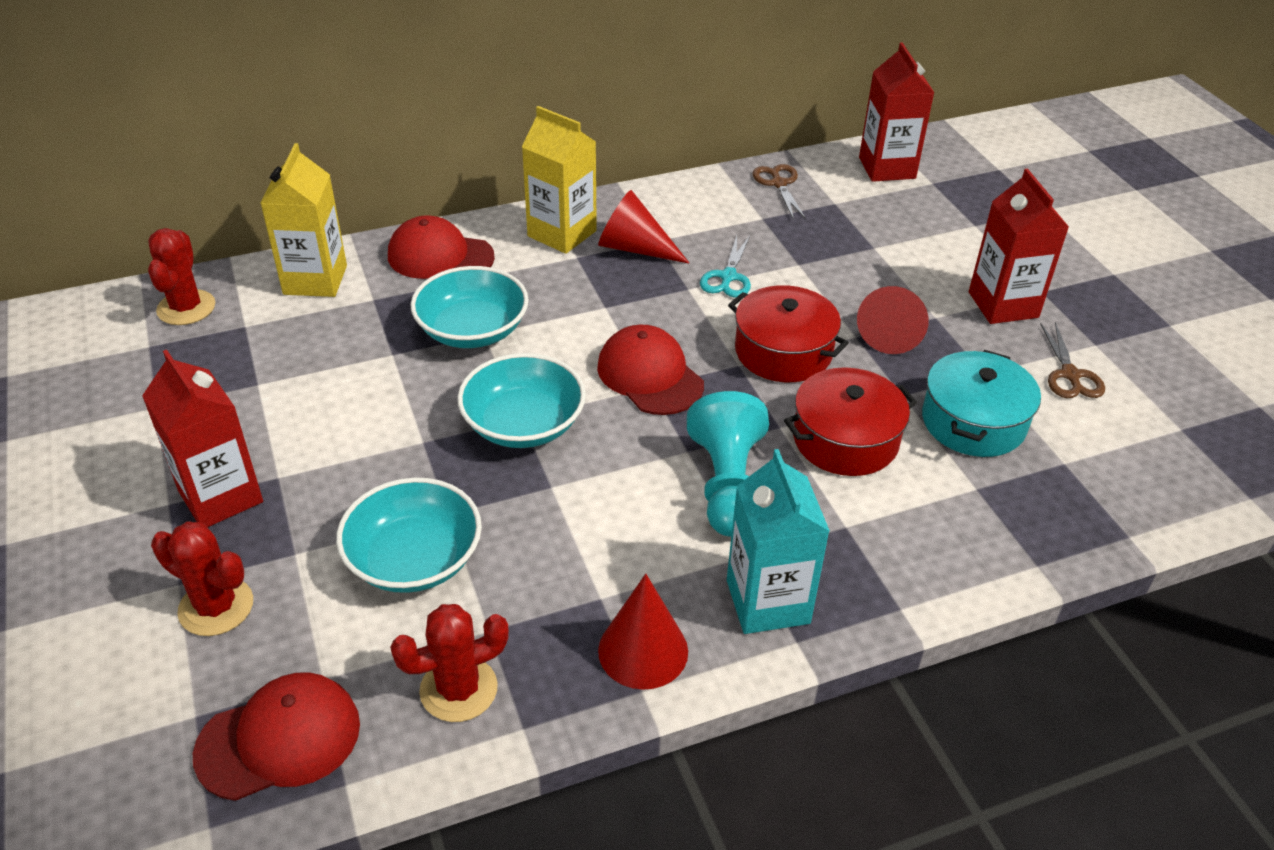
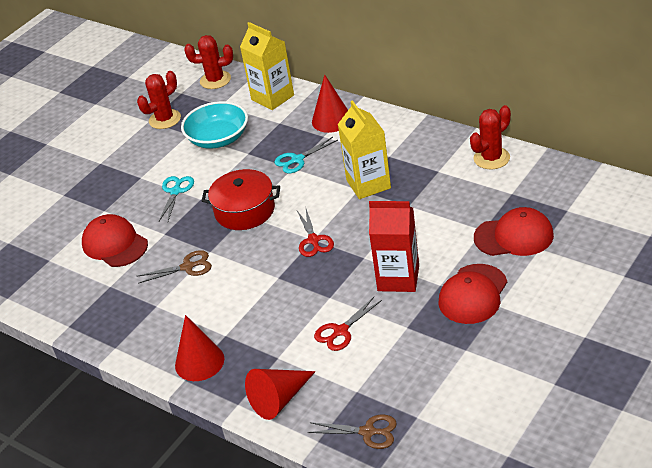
red carton: 3 -> 1
red pot: 2 -> 1
red scissors: 0 -> 2
turquoise bowl: 3 -> 1
turquoise carton: 1 -> 0
turquoise pawn: 1 -> 0
turquoise pot: 1 -> 0
turquoise scissors: 1 -> 2

